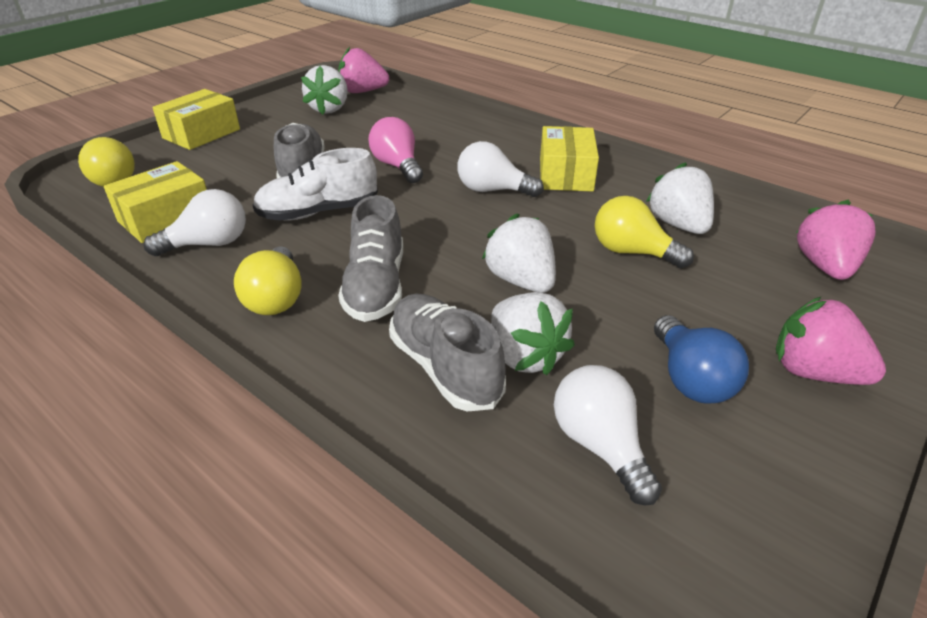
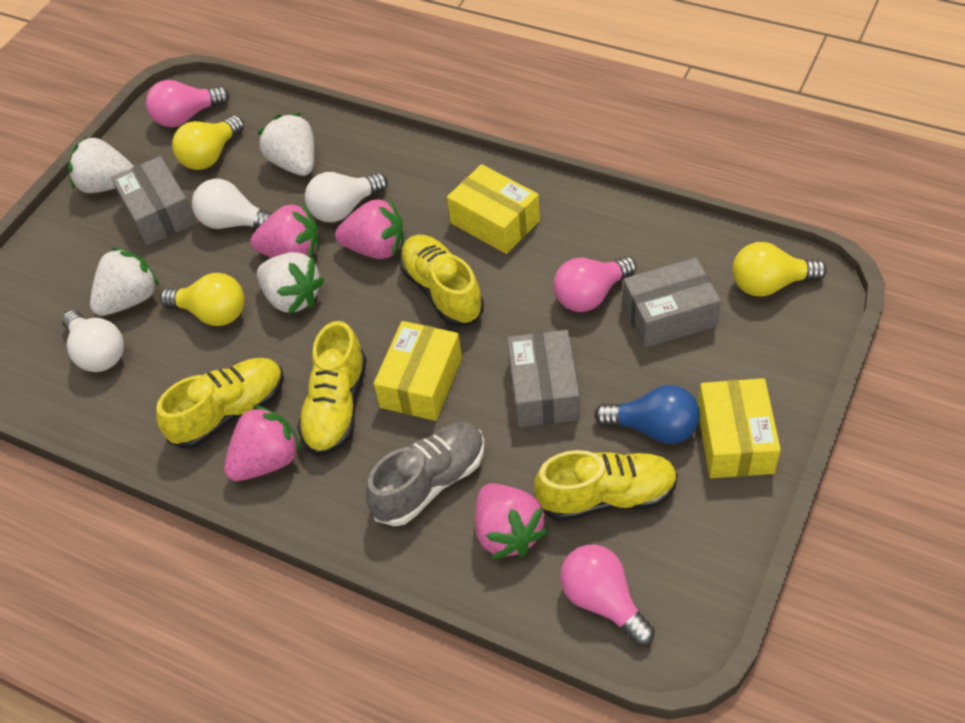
grey box: 0 -> 3
grey shoe: 3 -> 1
pink light bulb: 1 -> 3
pink strawberry: 3 -> 4
white shoe: 1 -> 0
yellow shoe: 0 -> 4

